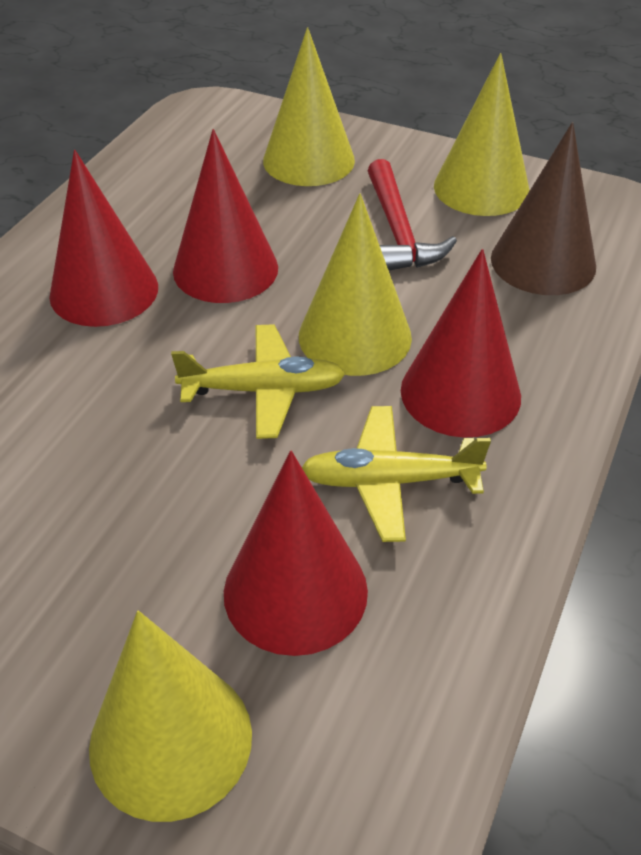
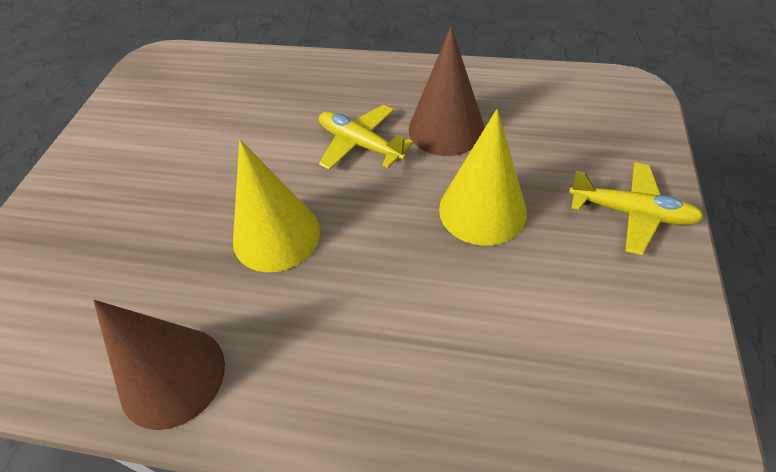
brown cone: 1 -> 2
red cone: 4 -> 0
red hammer: 1 -> 0
yellow cone: 4 -> 2

